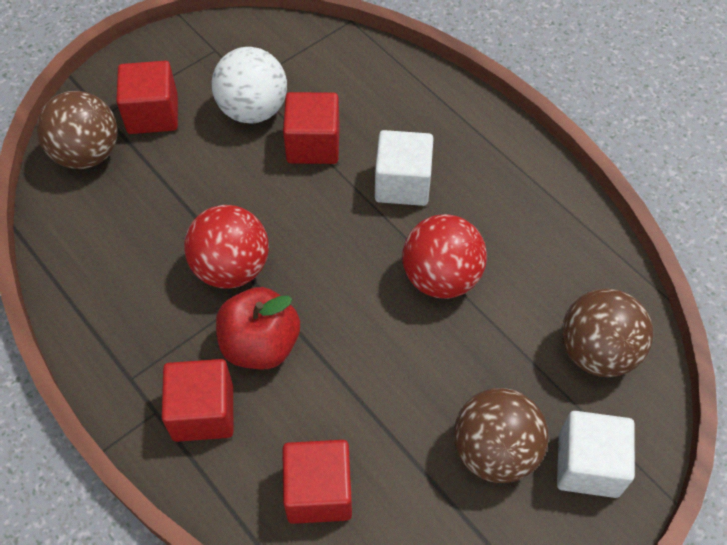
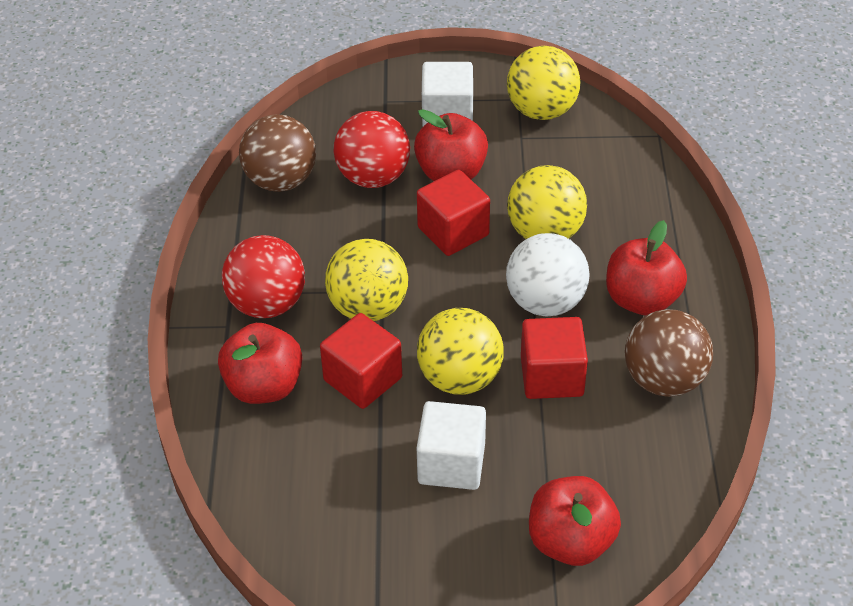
brown ball: 3 -> 2
red apple: 1 -> 4
red cube: 4 -> 3
yellow ball: 0 -> 4

